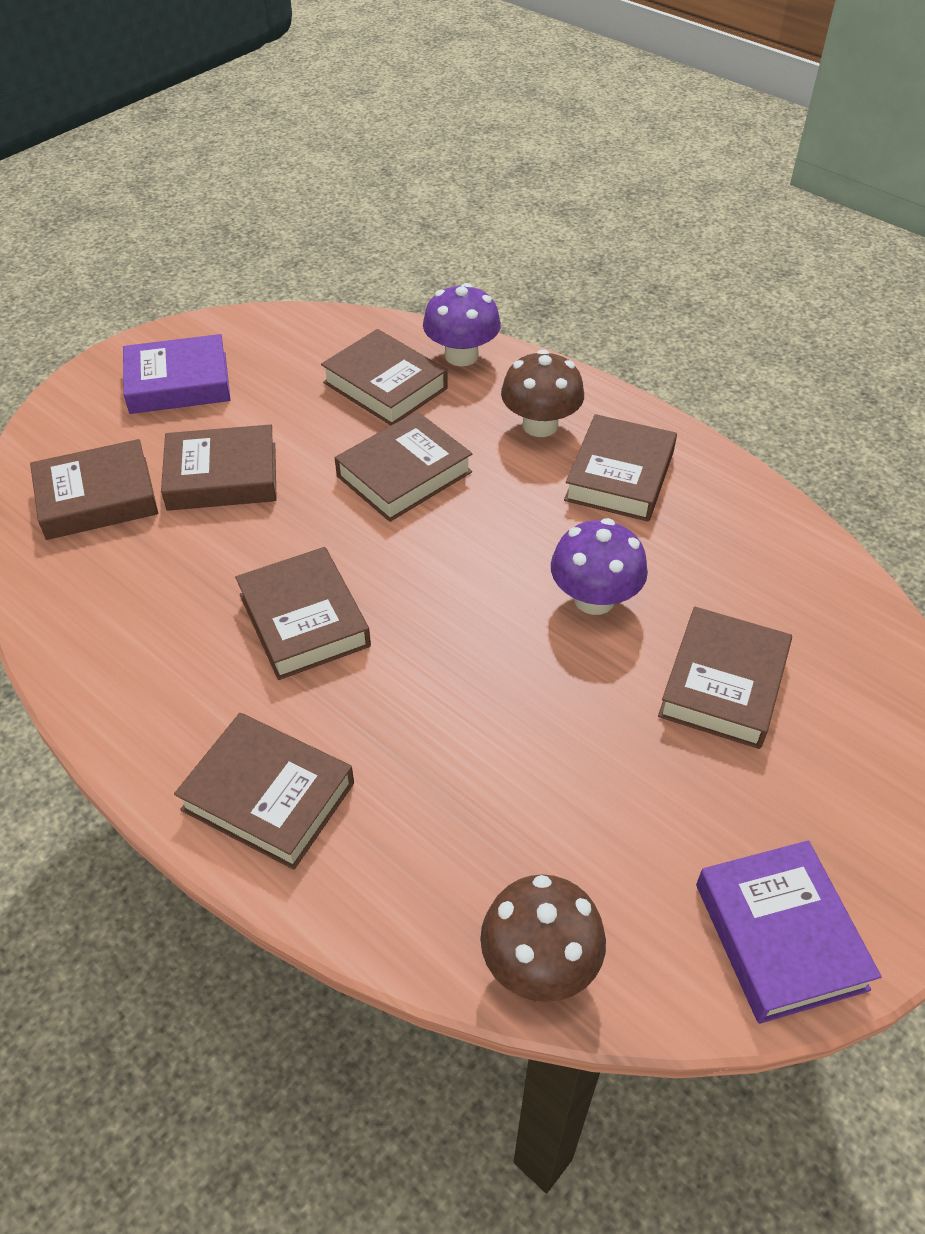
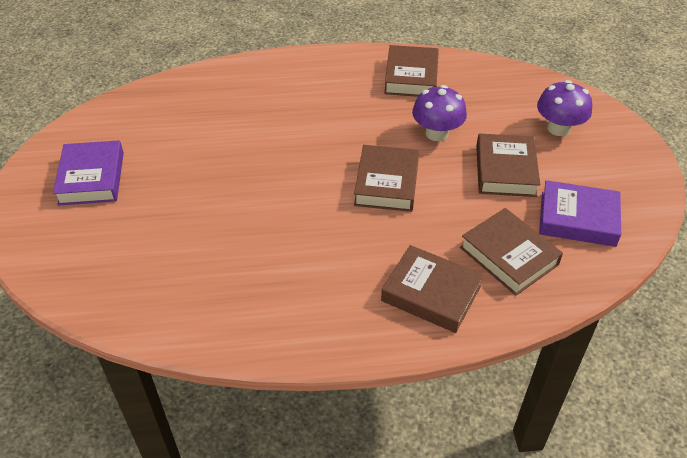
brown book: 8 -> 5
brown mushroom: 2 -> 0

